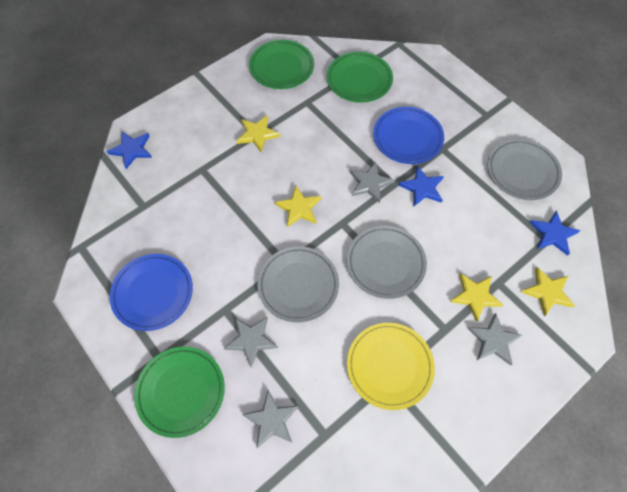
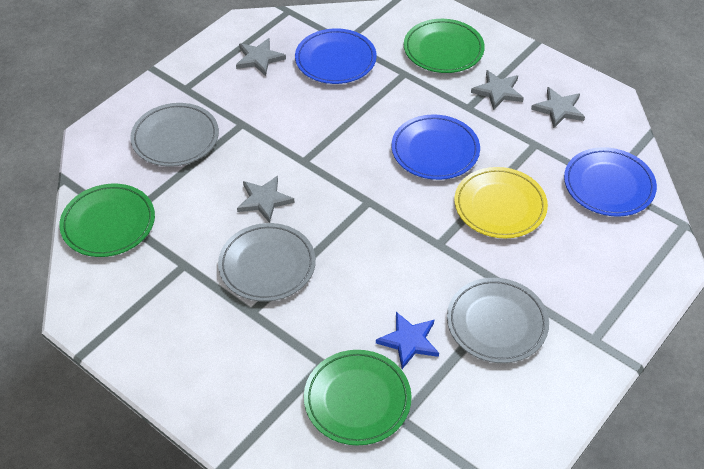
blue plate: 2 -> 3
blue star: 3 -> 1
yellow star: 4 -> 0

